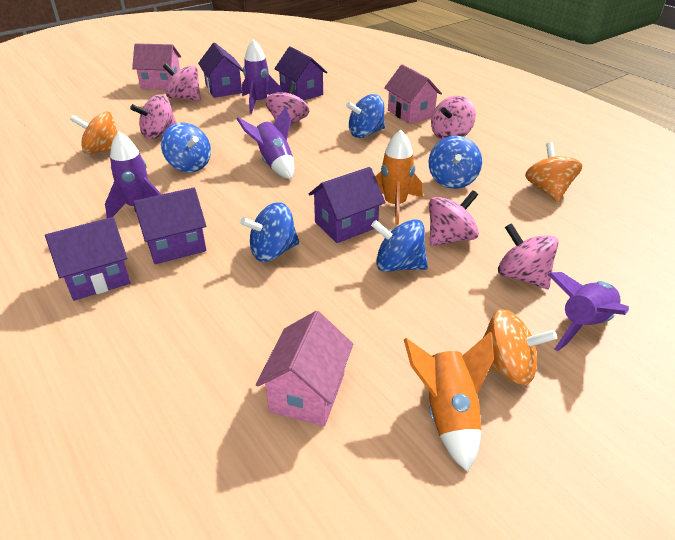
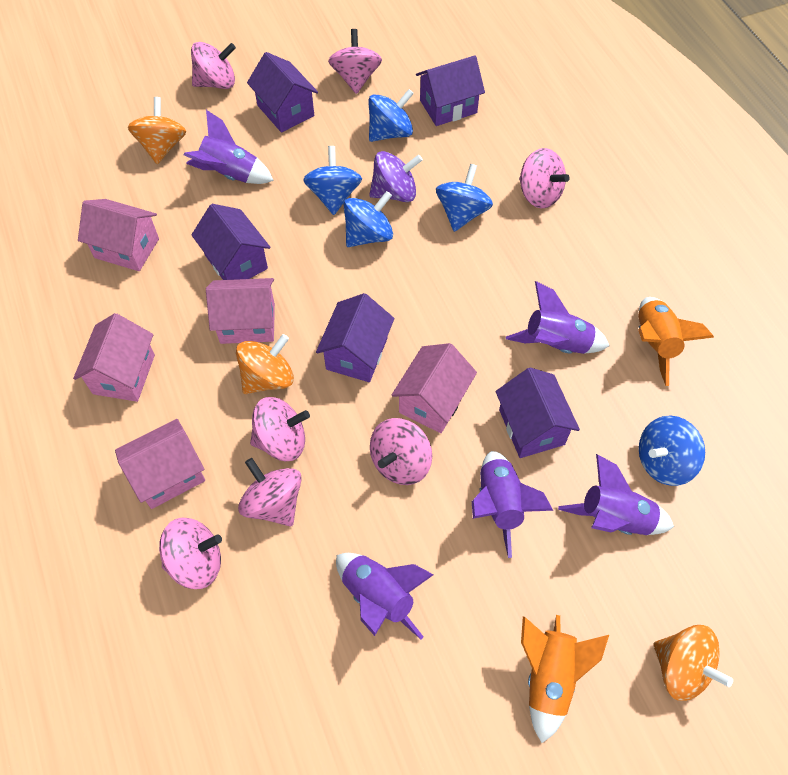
pink house: 3 -> 5
pink spinning top: 6 -> 7
purple rocket: 4 -> 5
purple spinning top: 0 -> 1

